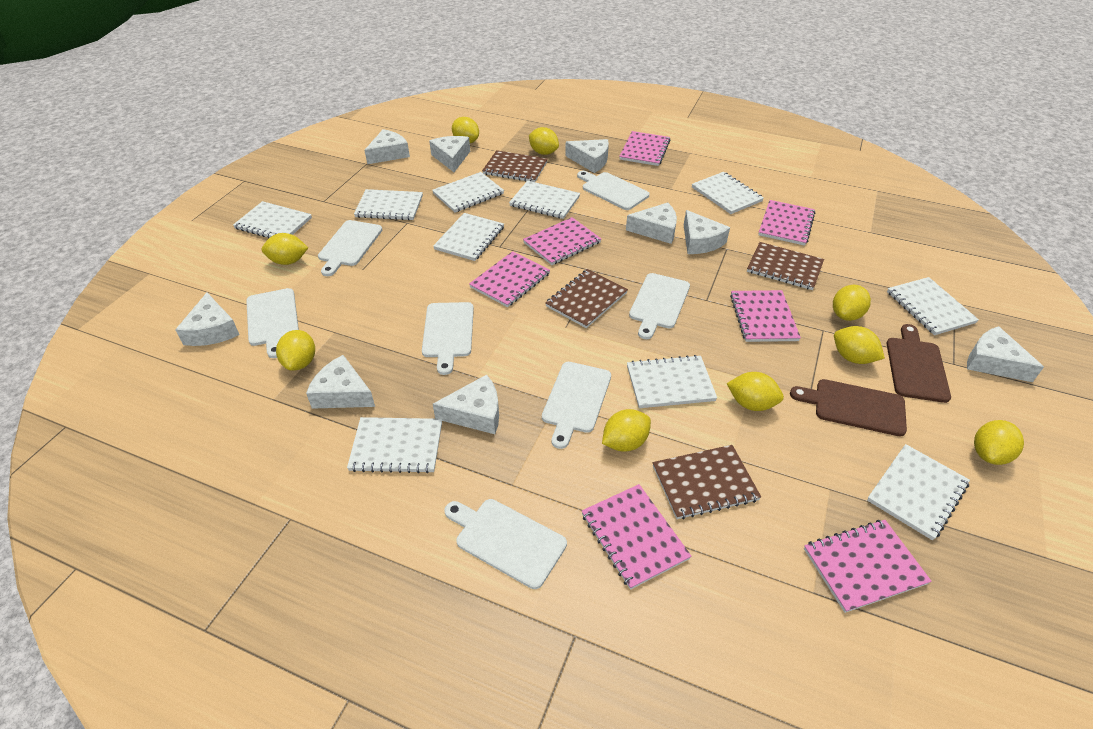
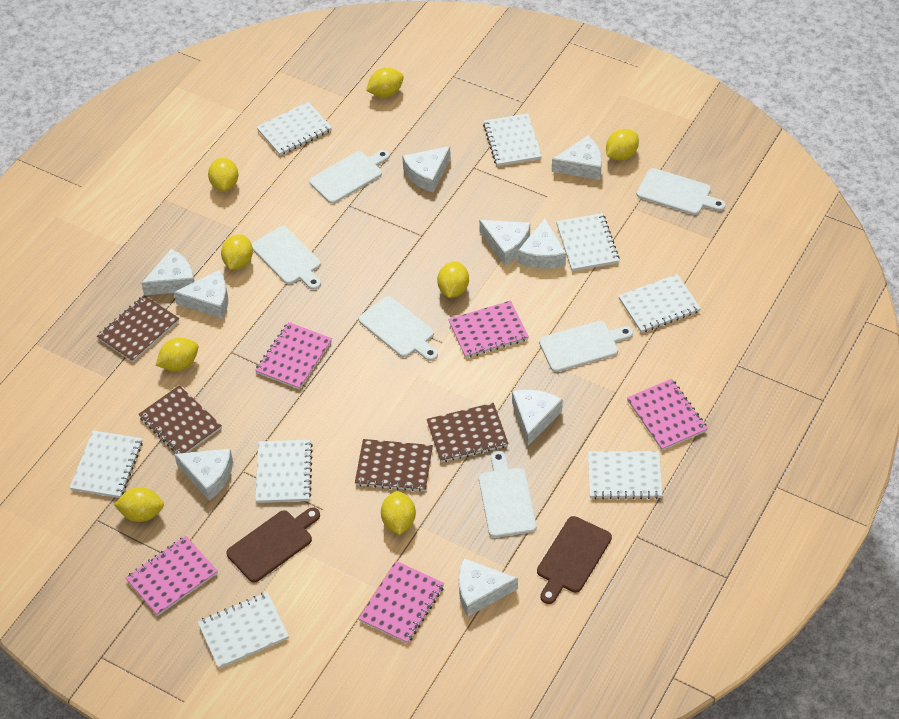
pink notebook: 7 -> 5
white cutting board: 7 -> 6
white notebook: 10 -> 8
yellow lemon: 9 -> 8

